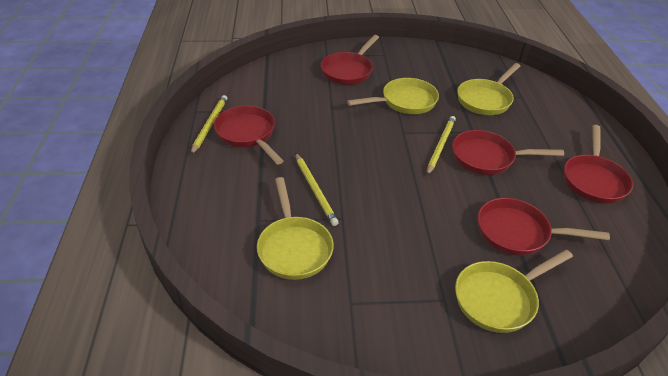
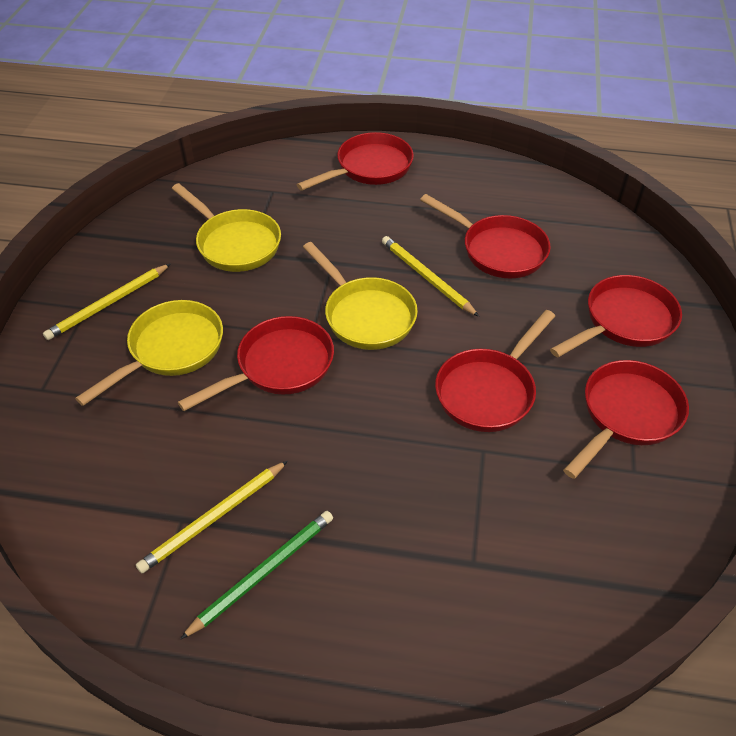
green pencil: 0 -> 1
red pan: 5 -> 6
yellow pan: 4 -> 3

